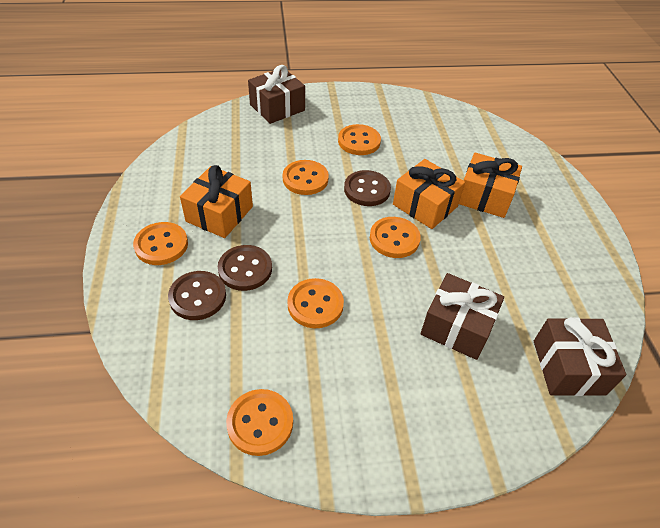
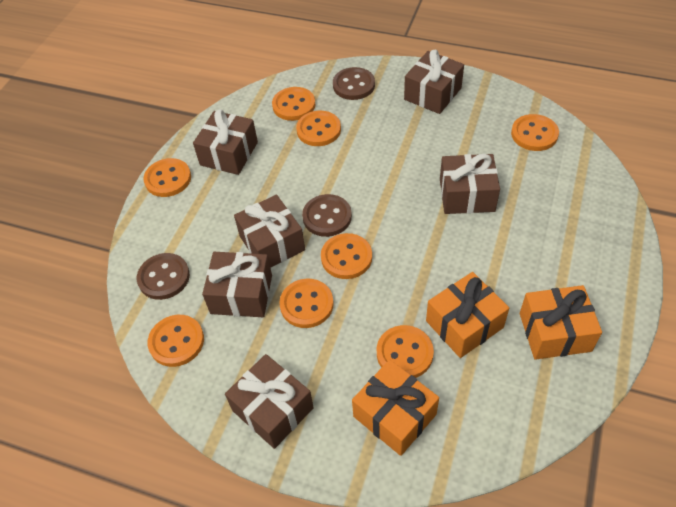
brown gift: 3 -> 6
orange button: 6 -> 8

